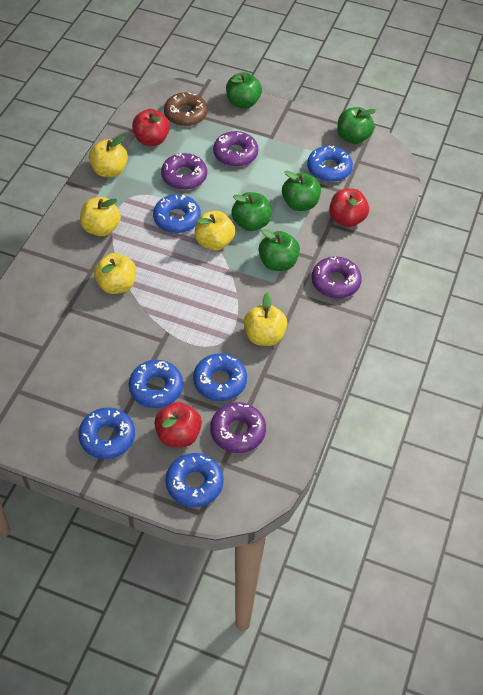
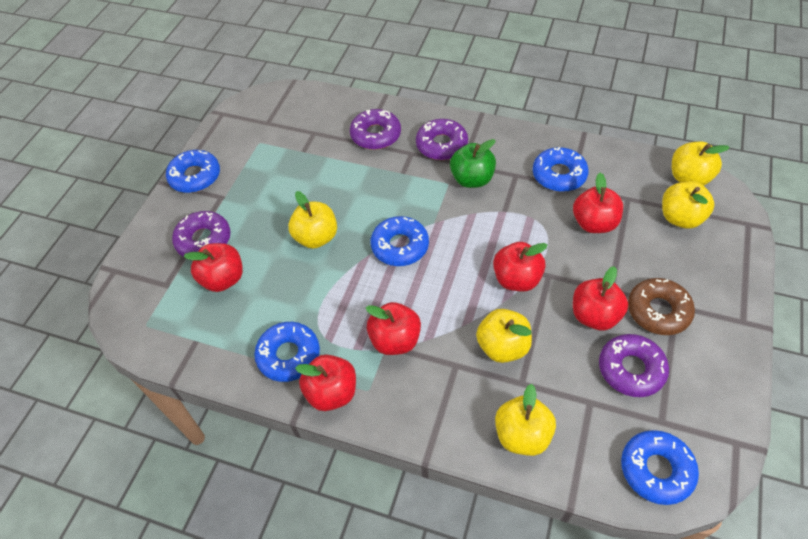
blue donut: 6 -> 5
green apple: 5 -> 1
red apple: 3 -> 6

